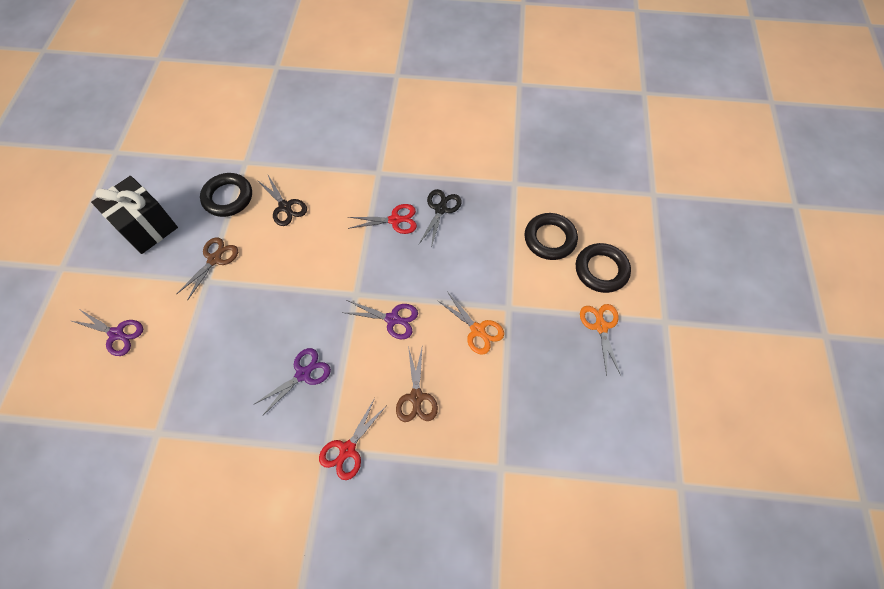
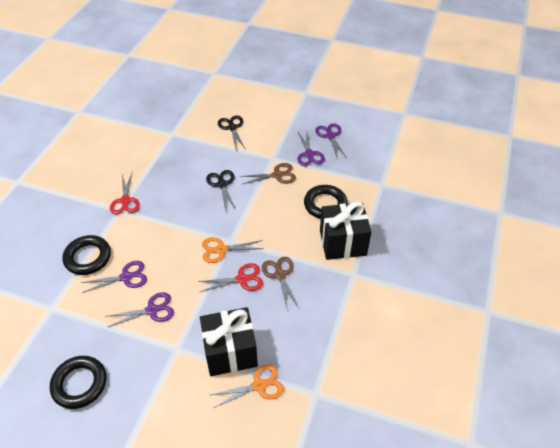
black gift: 1 -> 2
purple scissors: 3 -> 4

